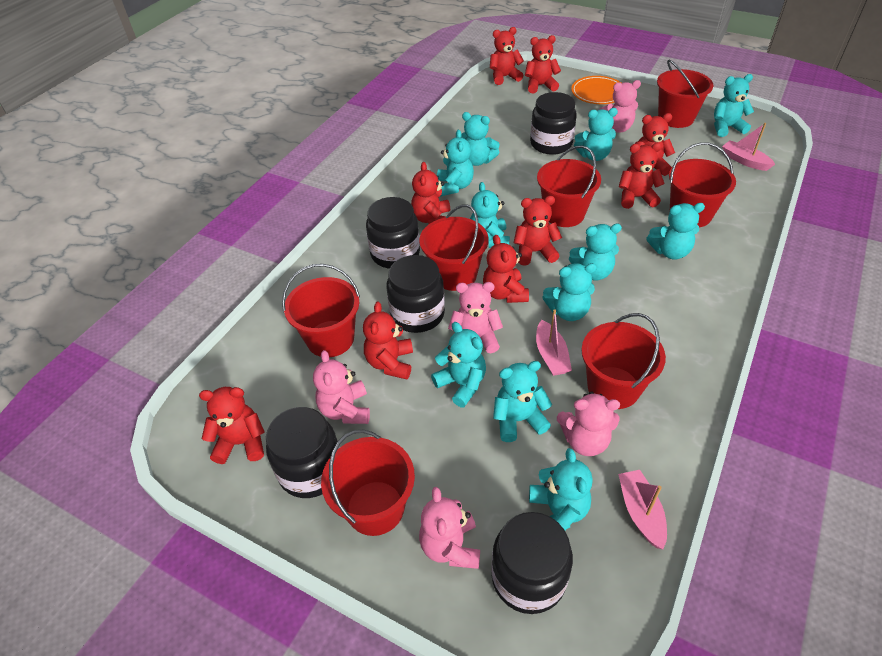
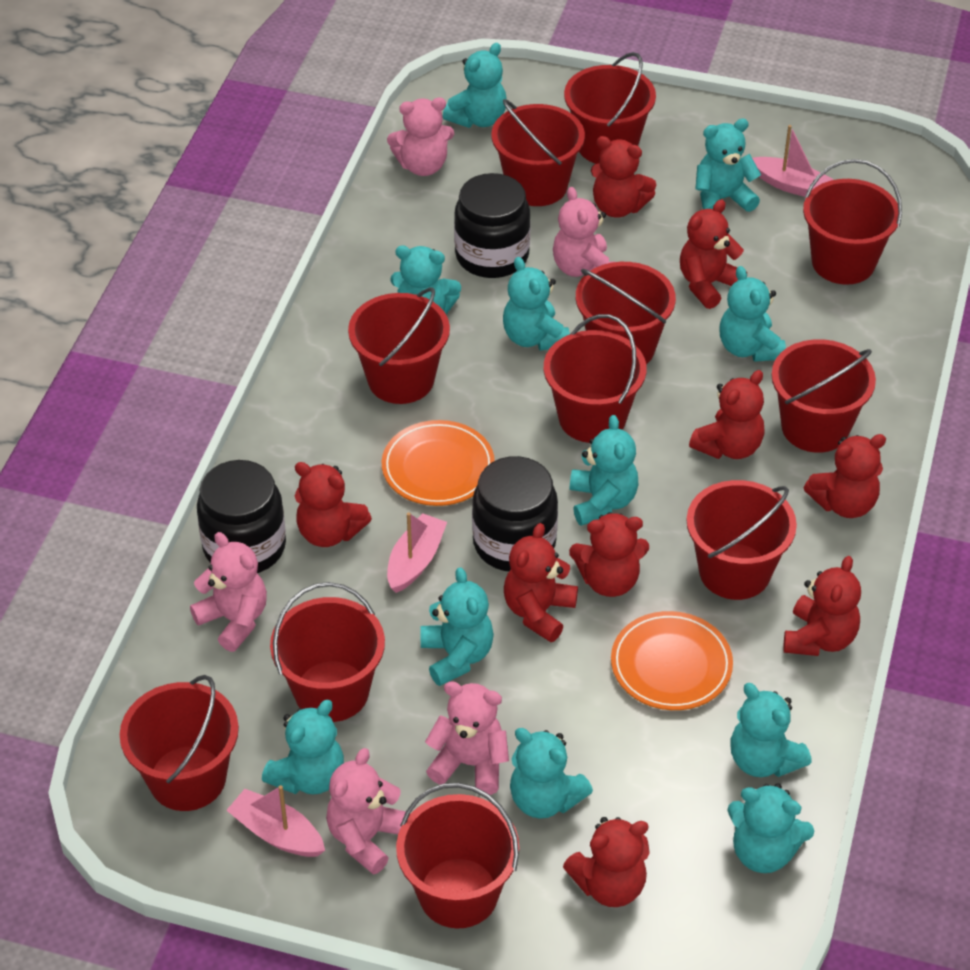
black jar: 5 -> 3
orange plate: 1 -> 2
red bucket: 7 -> 11

